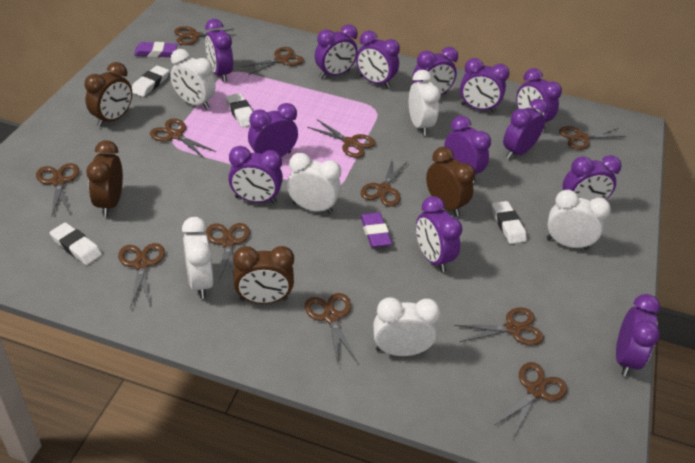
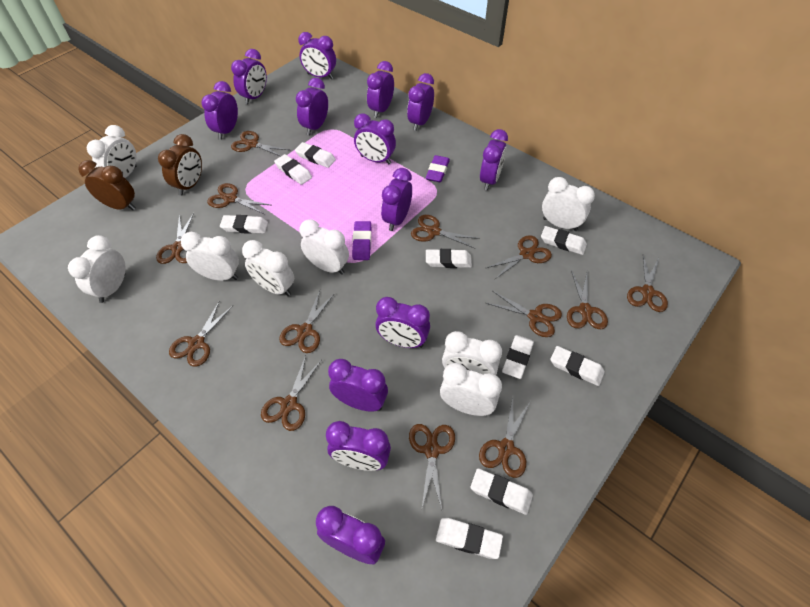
brown clock: 4 -> 2
brown scissors: 12 -> 13
white clock: 6 -> 8
white eraser: 4 -> 9

